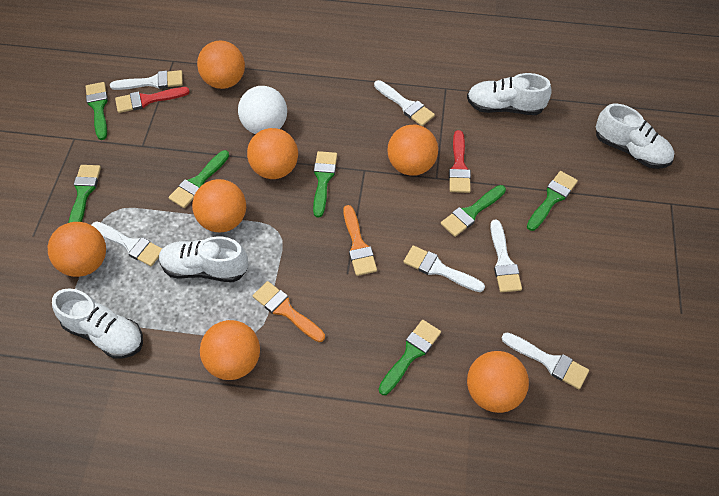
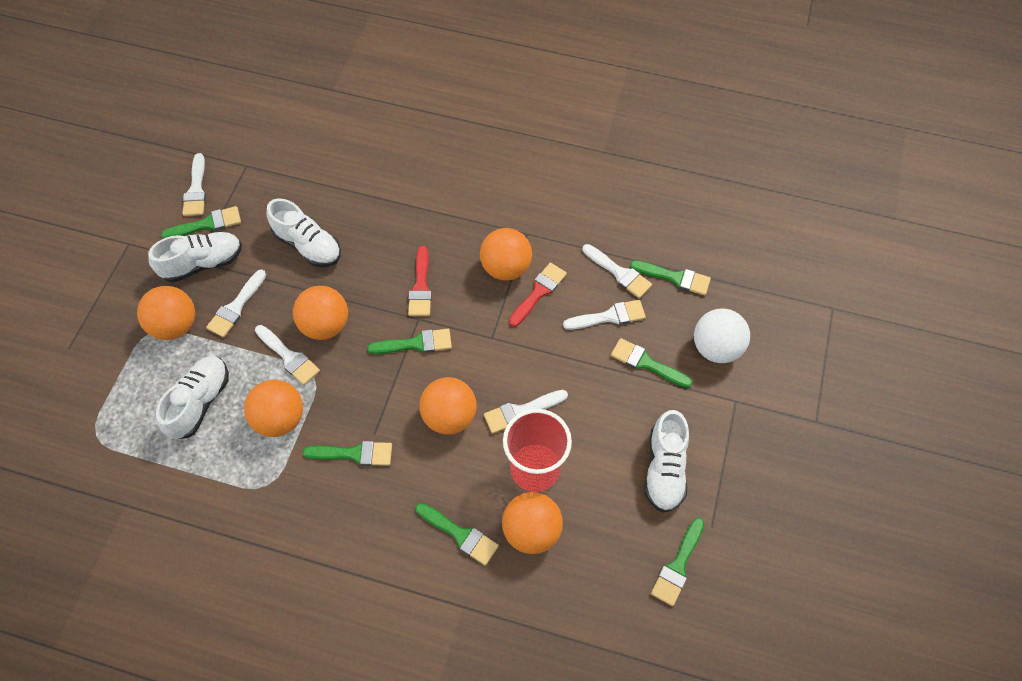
orange ball: 7 -> 6
orange brush: 2 -> 0
red cup: 0 -> 1

